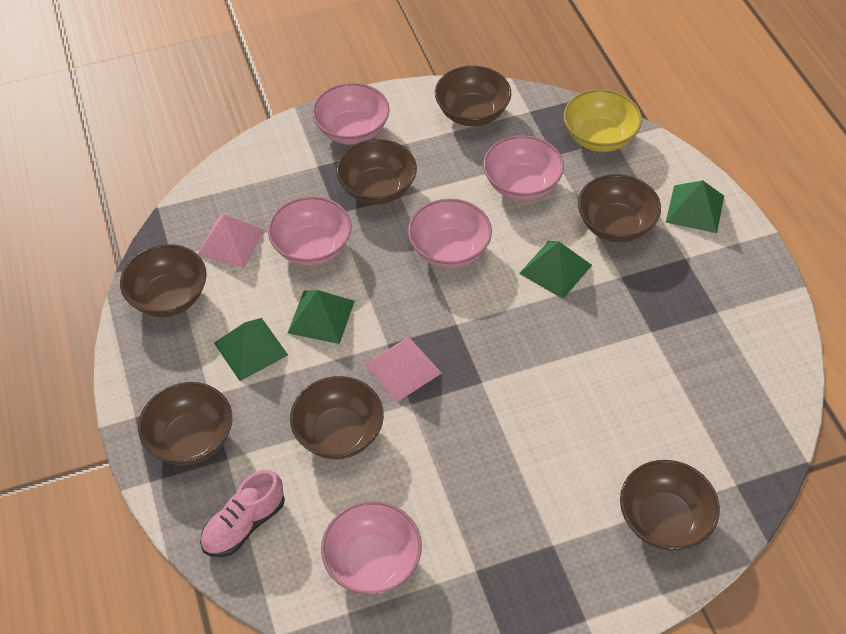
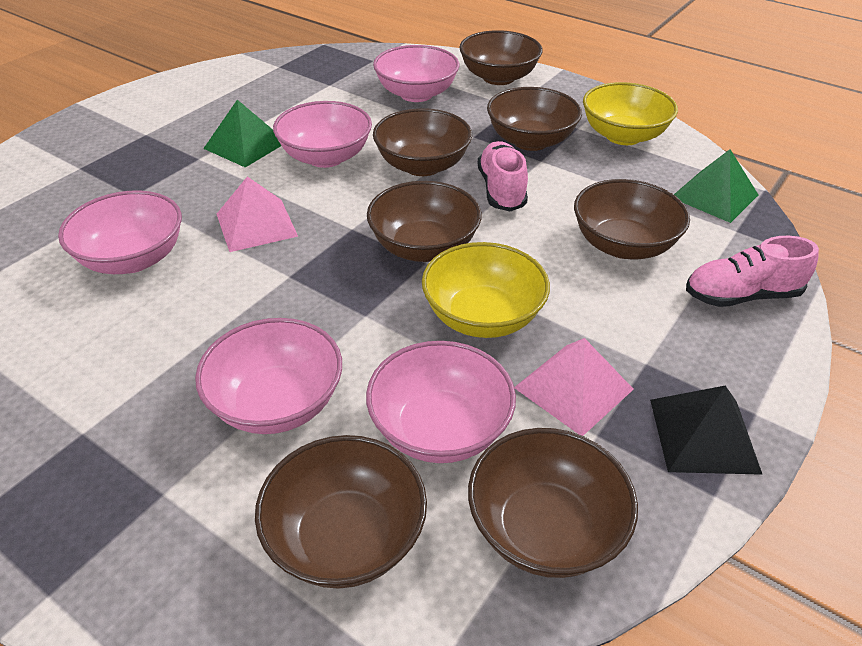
black pyramid: 0 -> 1
green pyramid: 4 -> 2
pink shoe: 1 -> 2
yellow bowl: 1 -> 2

